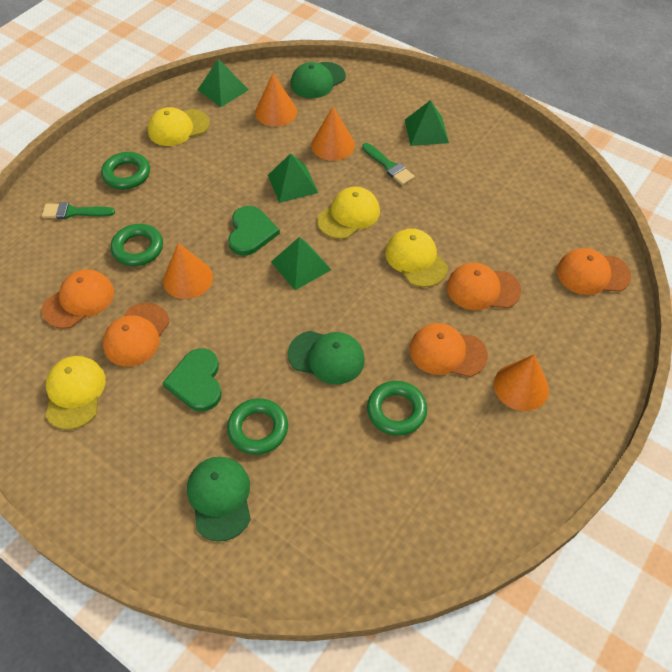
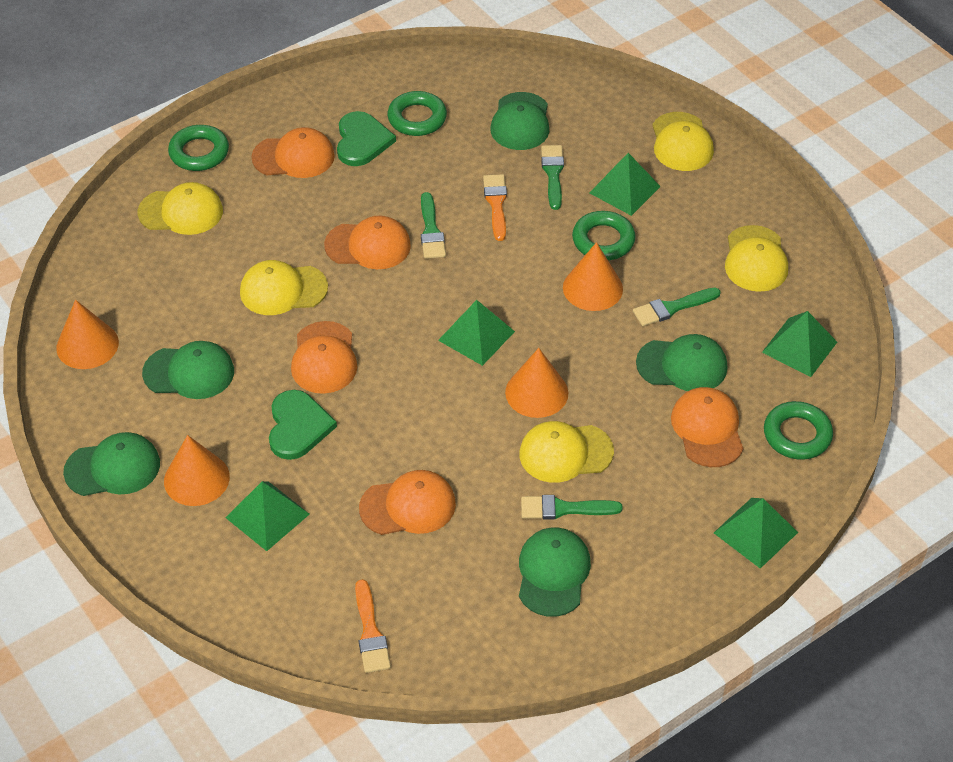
green brush: 2 -> 4
green cap: 3 -> 5
green pyramid: 4 -> 5
orange brush: 0 -> 2
yellow cap: 4 -> 5

